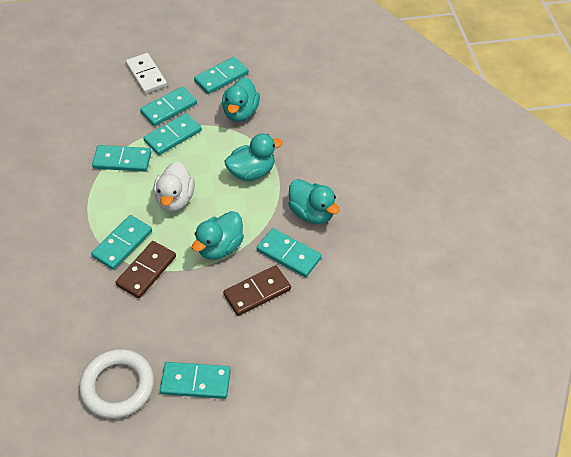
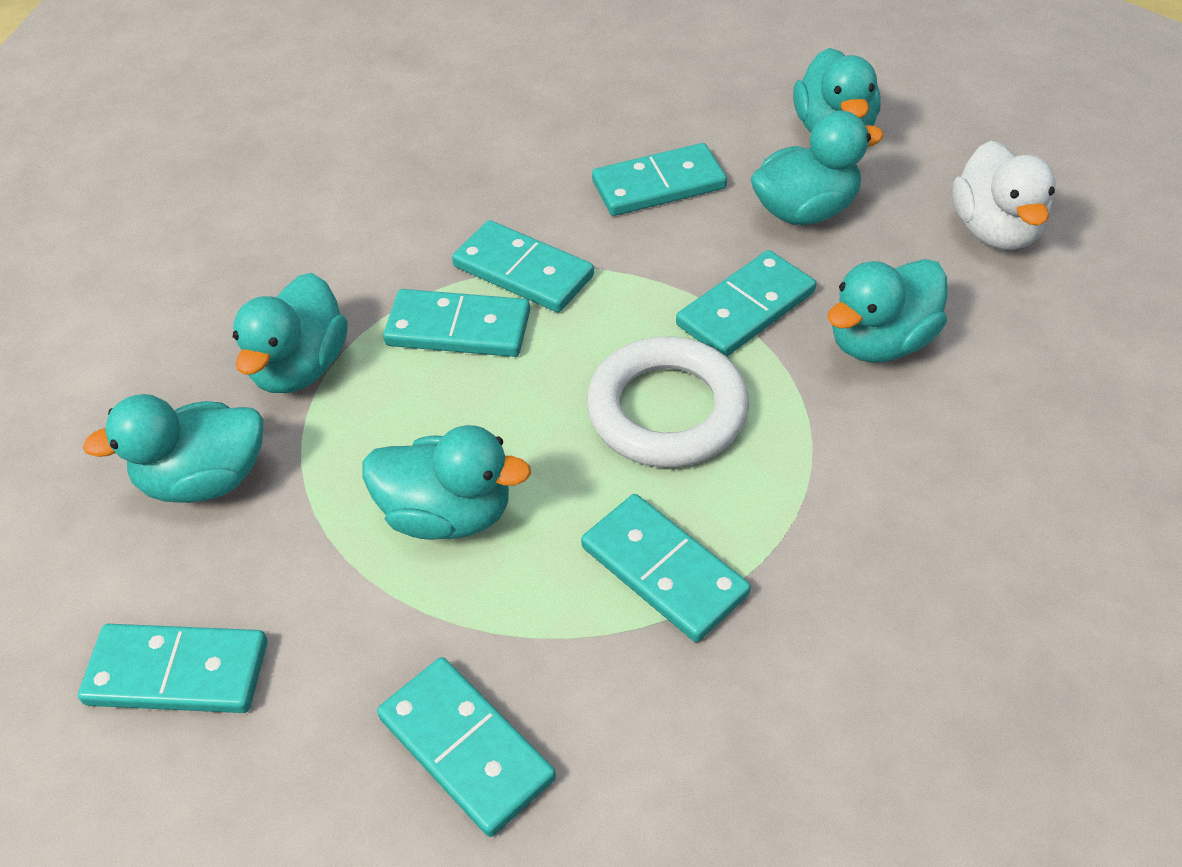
brown domino: 2 -> 0
turquoise duck: 4 -> 6
white domino: 1 -> 0

